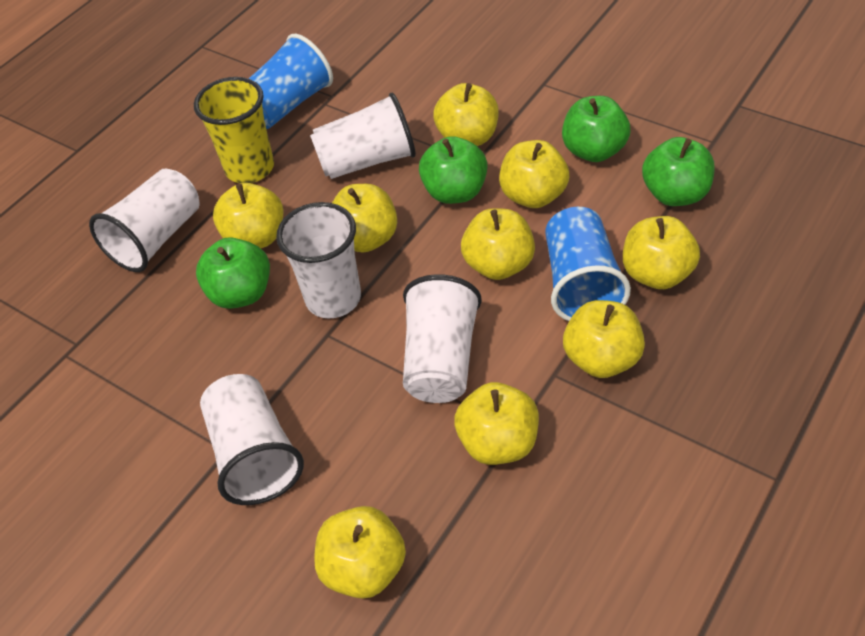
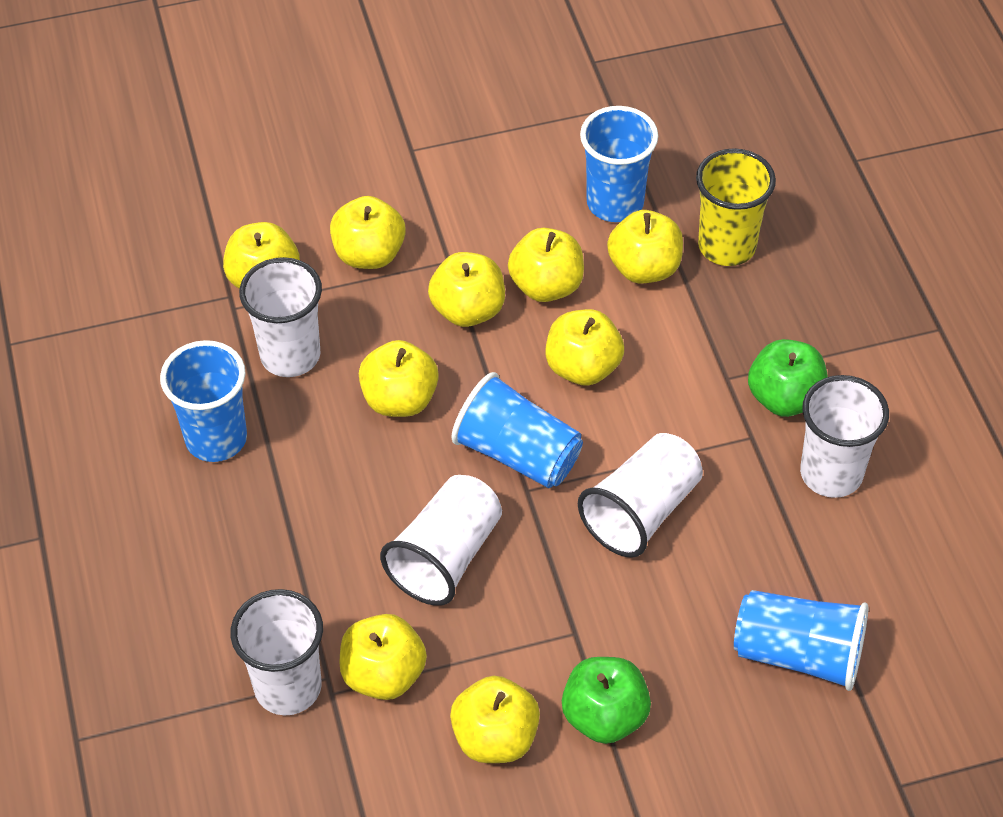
blue cup: 2 -> 4
green apple: 4 -> 2

